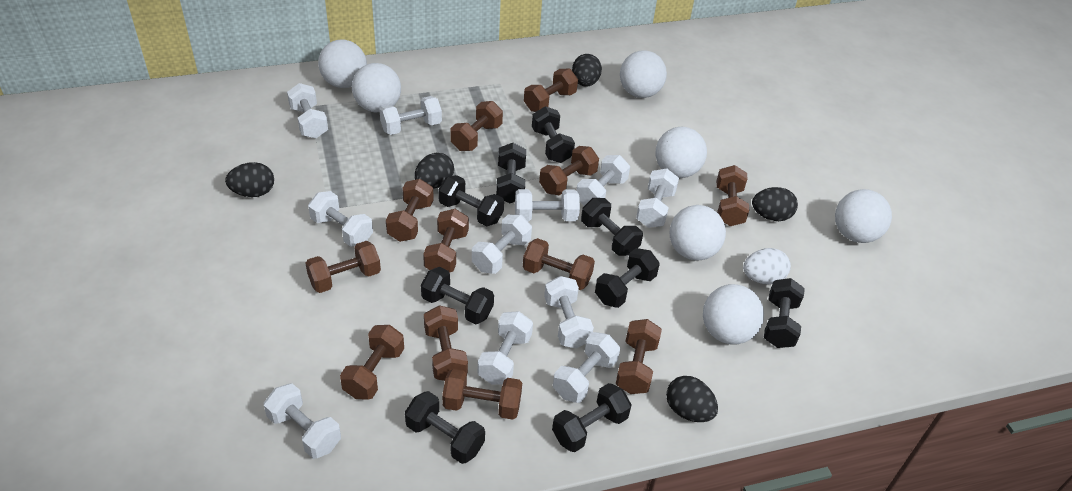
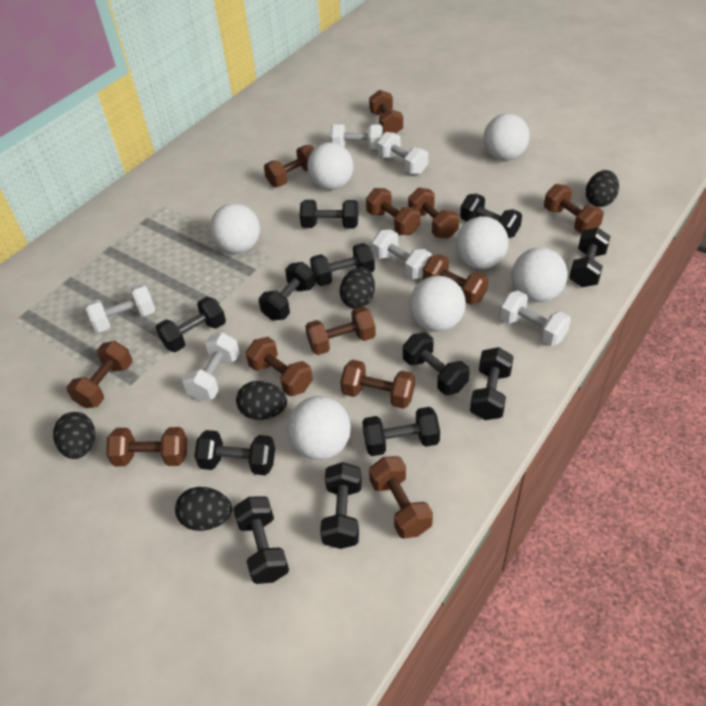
black dumbbell: 9 -> 12
white dumbbell: 11 -> 6
white egg: 1 -> 0

